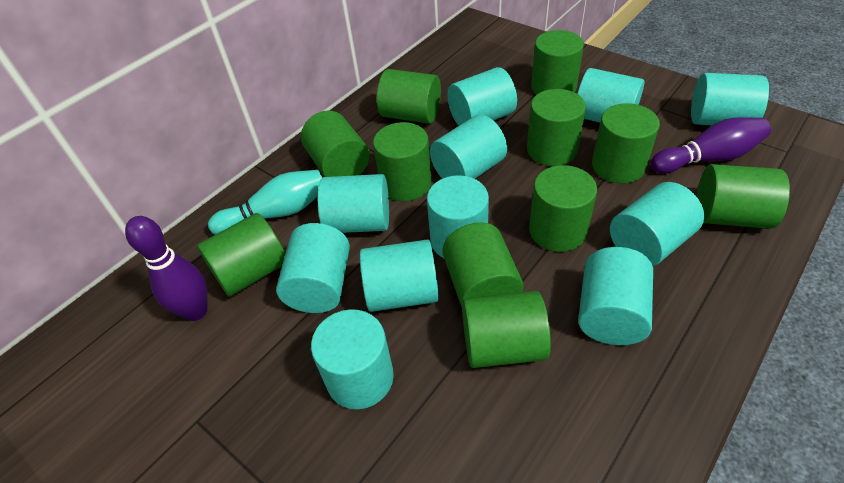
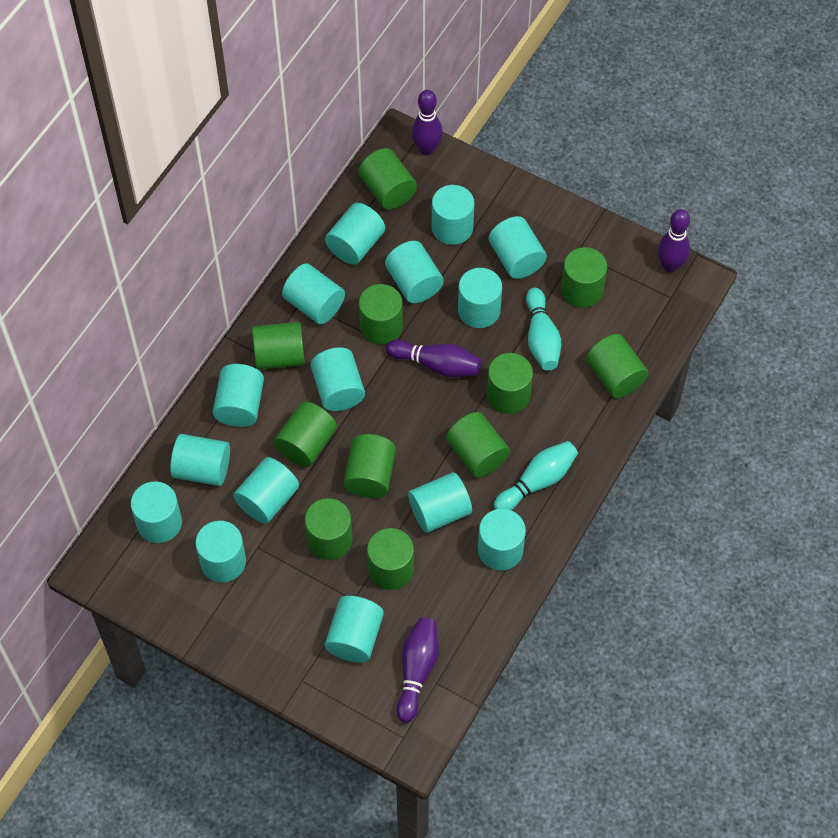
purple bowling pin: 2 -> 4
turquoise bowling pin: 1 -> 2
turquoise cylinder: 11 -> 15

